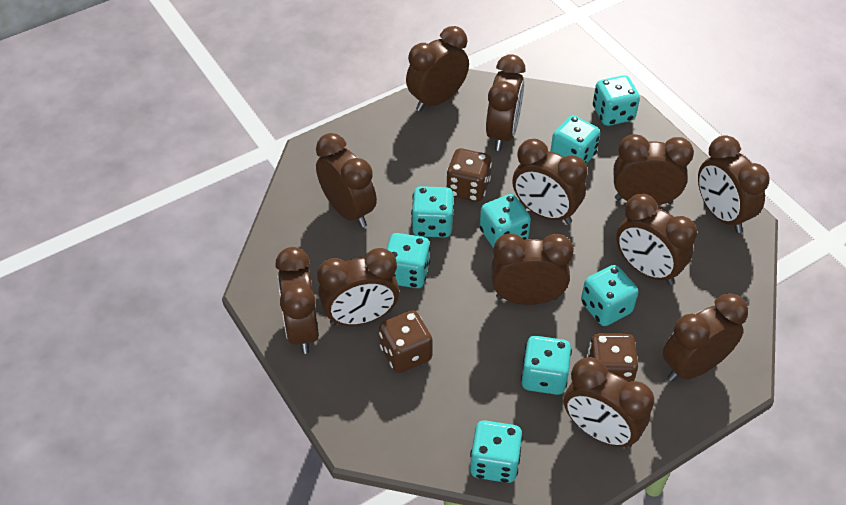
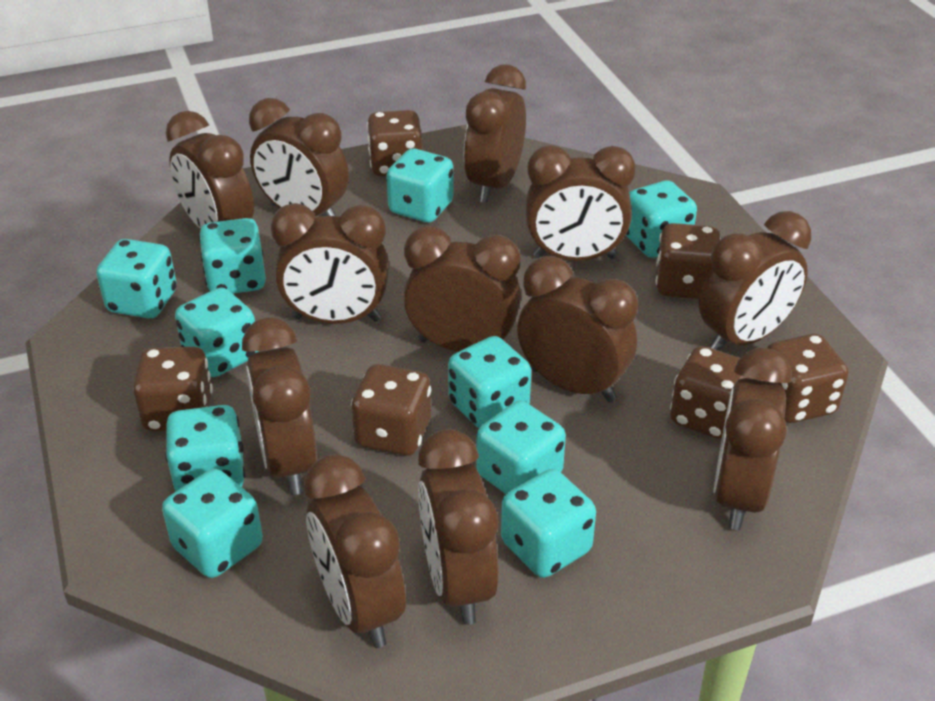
brown dice: 3 -> 6
turquoise dice: 8 -> 10

